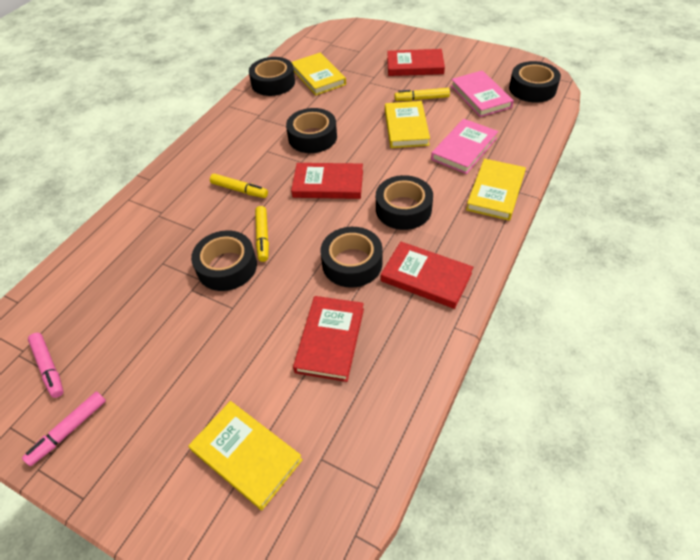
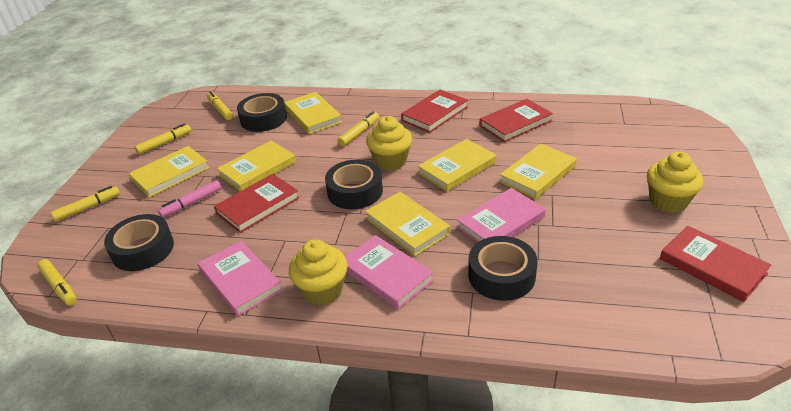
black tape: 6 -> 4
pink book: 2 -> 3
pink marker: 2 -> 1
yellow book: 4 -> 6
yellow cupcake: 0 -> 3
yellow marker: 3 -> 5

